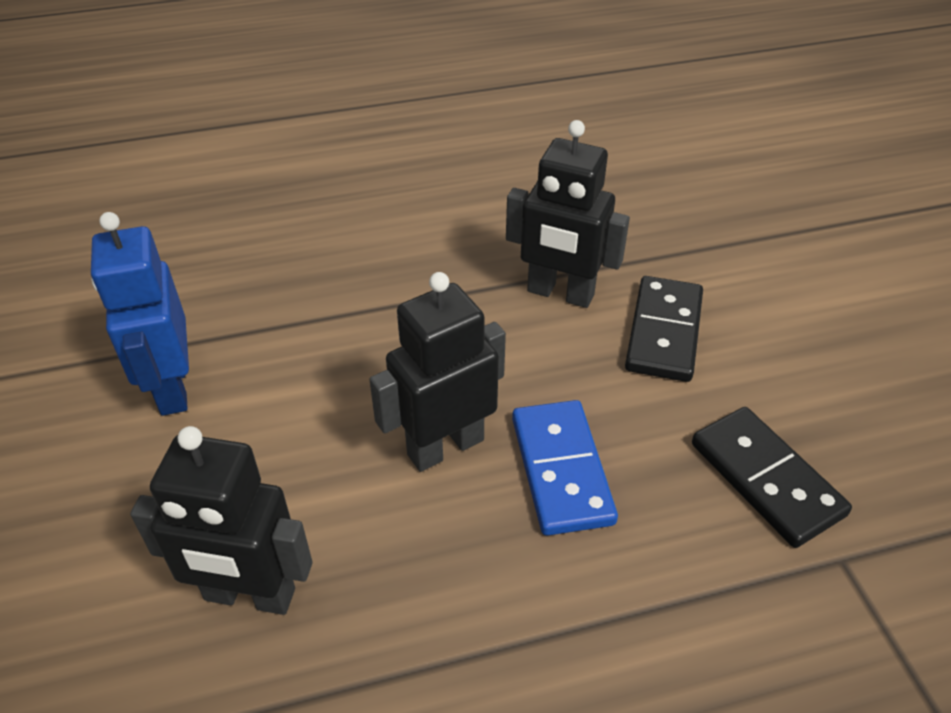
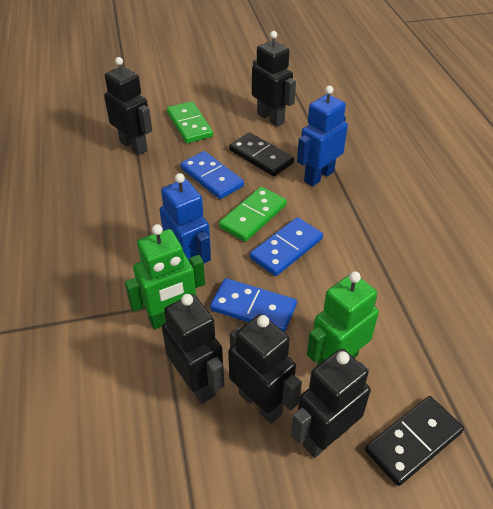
black robot: 3 -> 5
blue domino: 1 -> 3
blue robot: 1 -> 2
green domino: 0 -> 2
green robot: 0 -> 2

